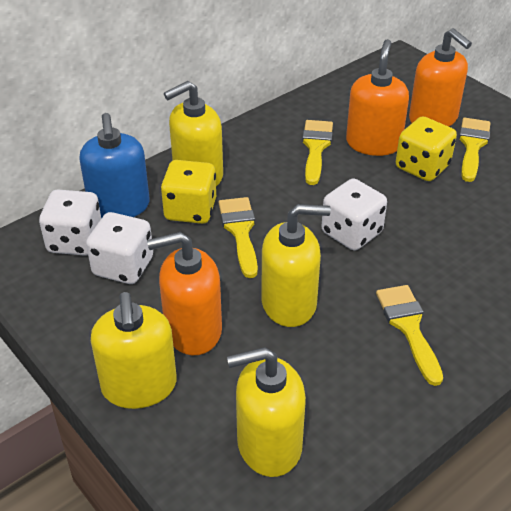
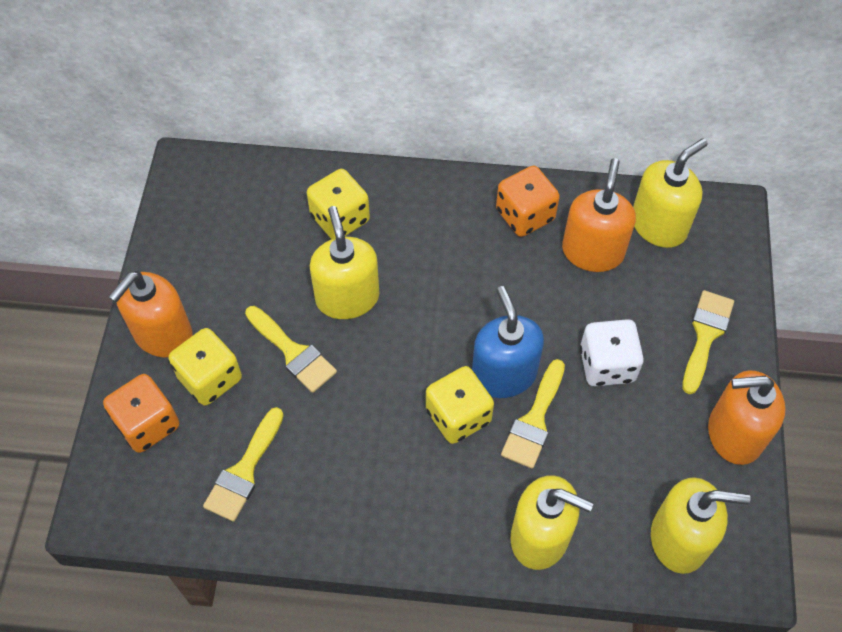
orange dice: 0 -> 2
white dice: 3 -> 1
yellow dice: 2 -> 3

